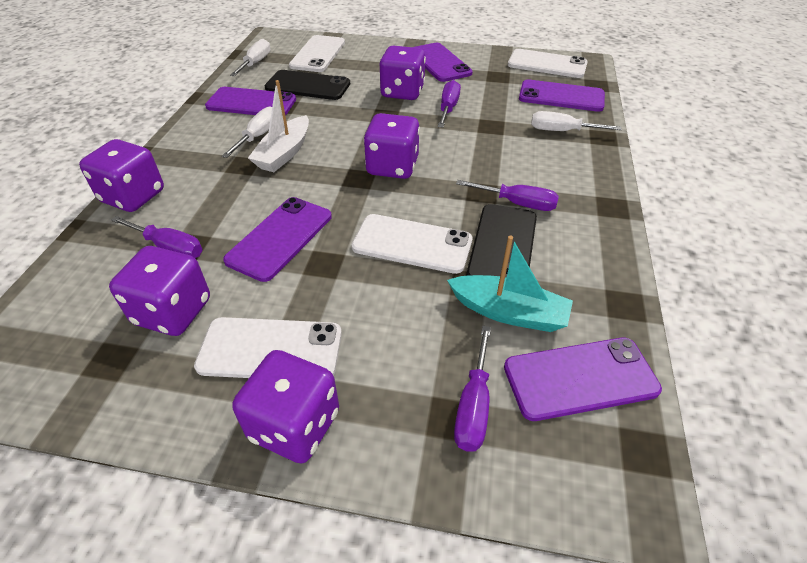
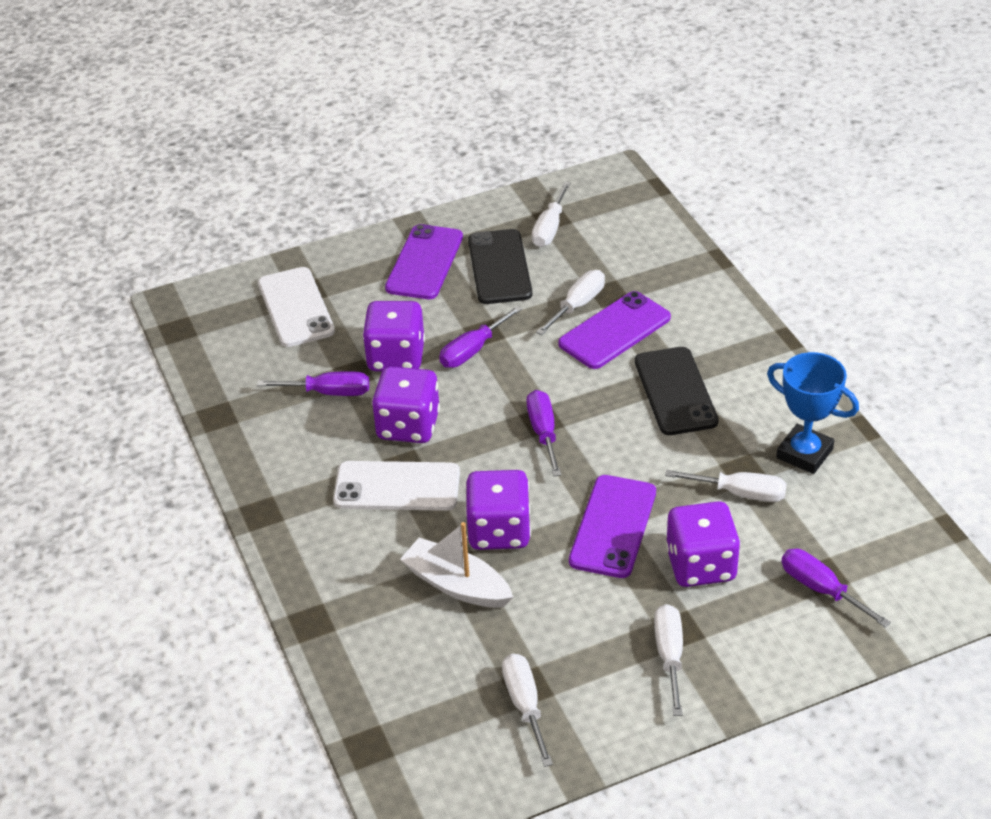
blue trophy: 0 -> 1
purple dice: 5 -> 4
purple phone: 5 -> 3
turquoise boat: 1 -> 0
white phone: 4 -> 2
white screwdriver: 3 -> 5

